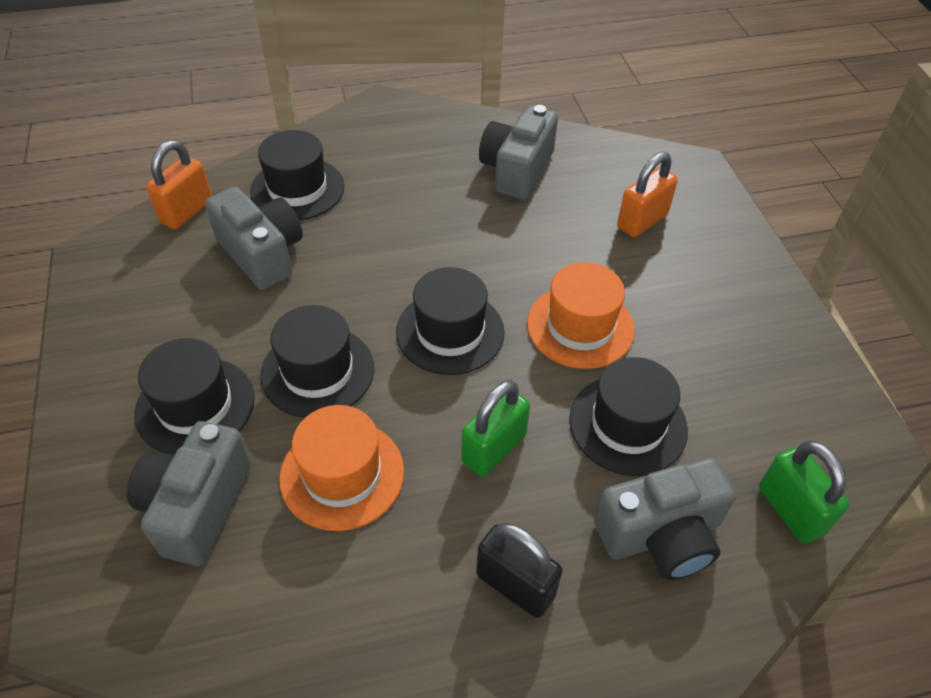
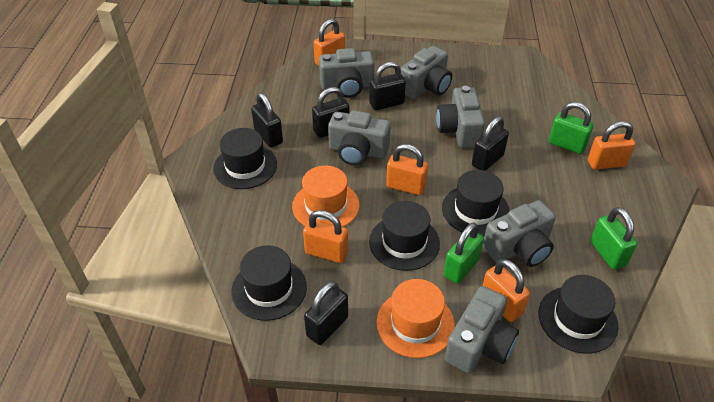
black padlock: 1 -> 5
green padlock: 2 -> 3
grey camera: 4 -> 6
orange padlock: 2 -> 5

